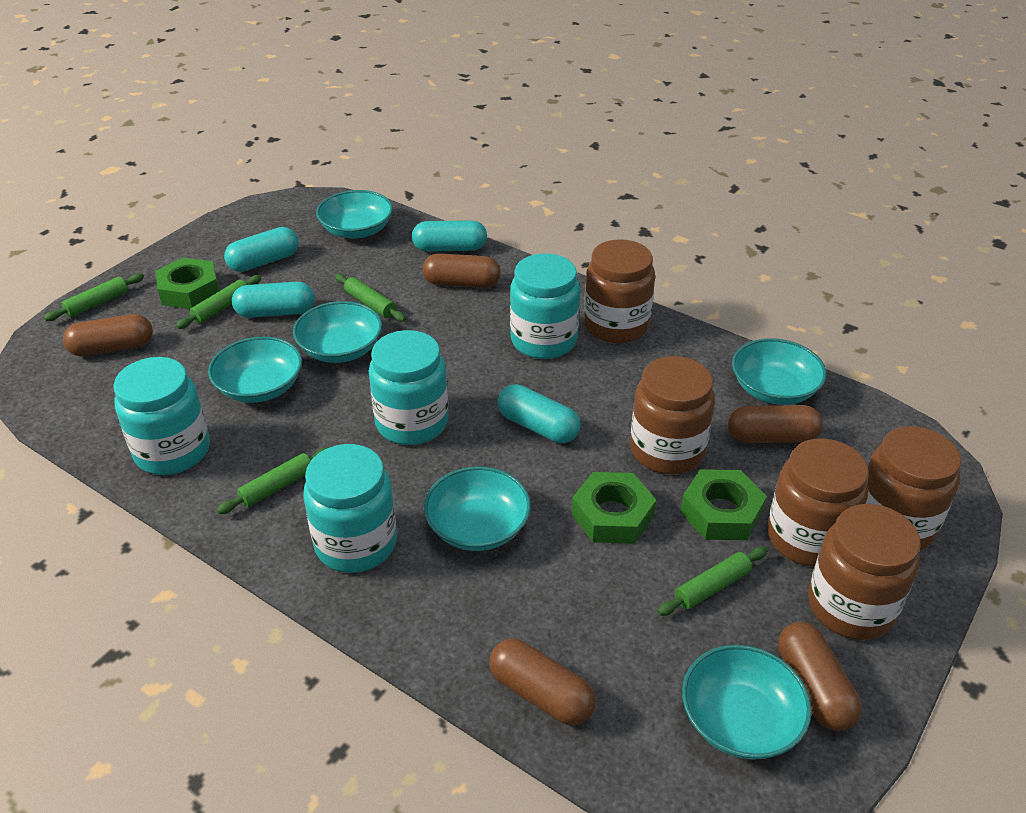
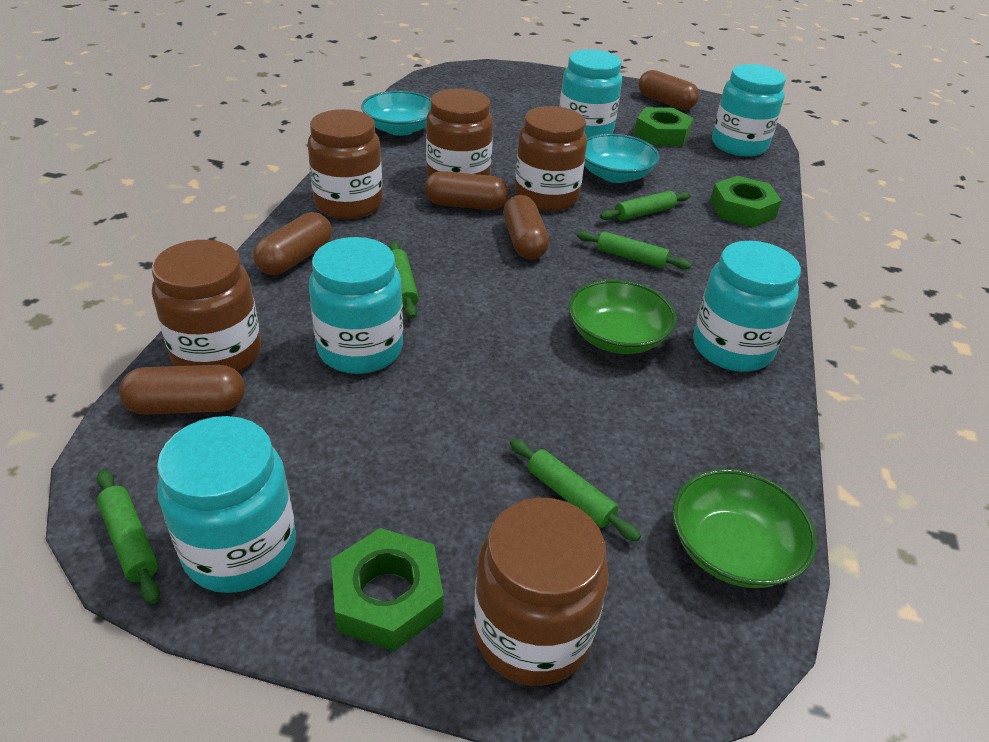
green bowl: 0 -> 2
turquoise bowl: 6 -> 2
turquoise capsule: 4 -> 0
turquoise jar: 4 -> 5

